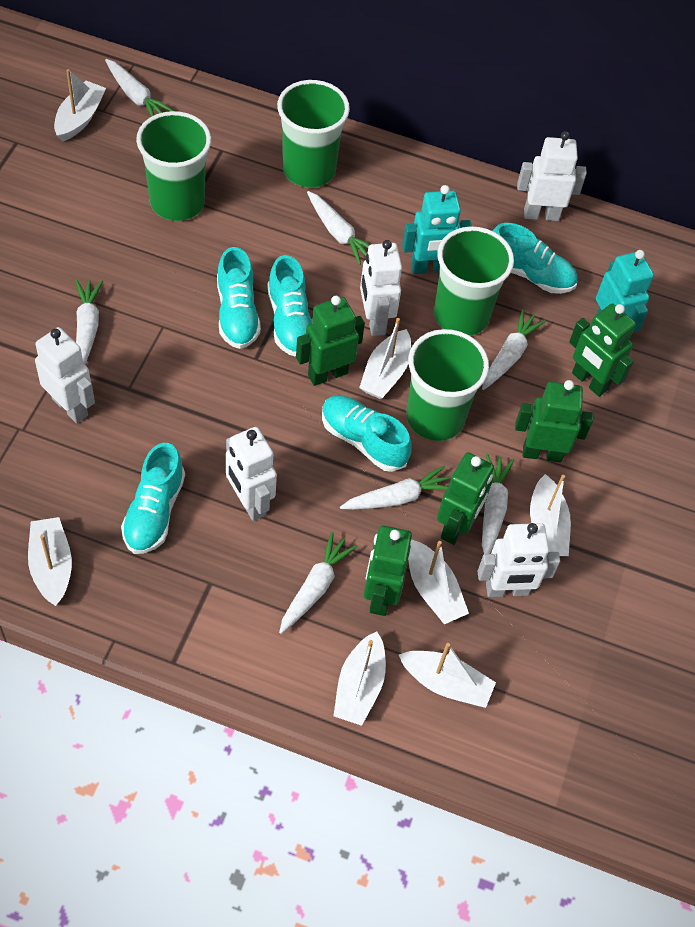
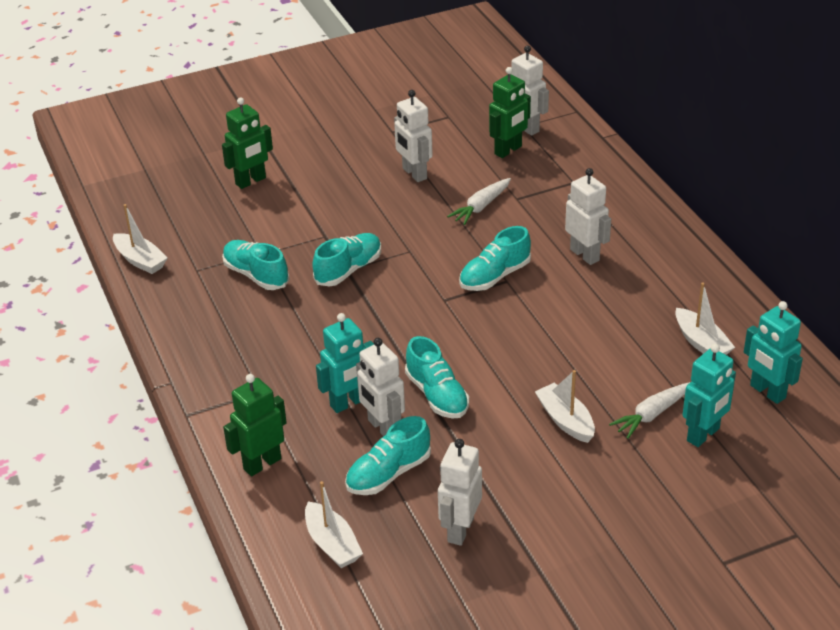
green cup: 4 -> 0
green robot: 5 -> 3
turquoise robot: 2 -> 3
white boat: 7 -> 4
white carrot: 7 -> 2

